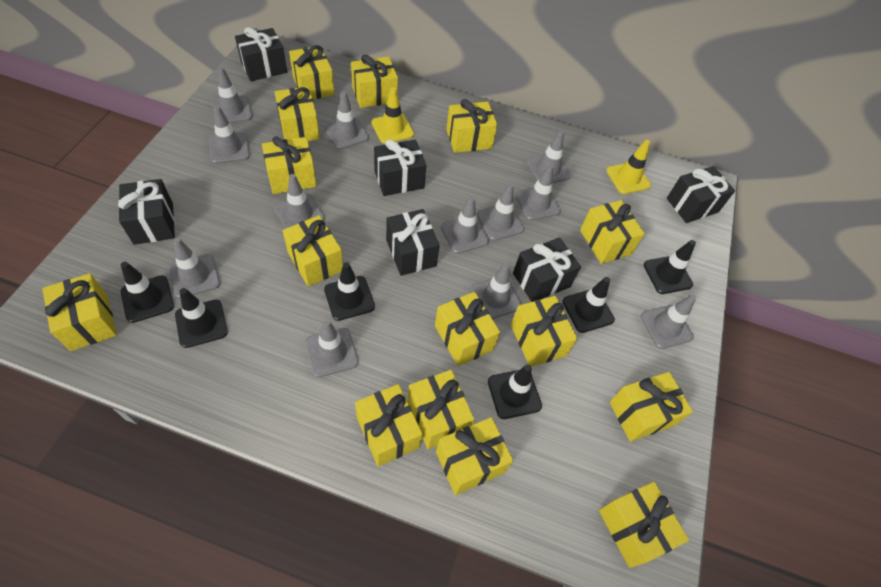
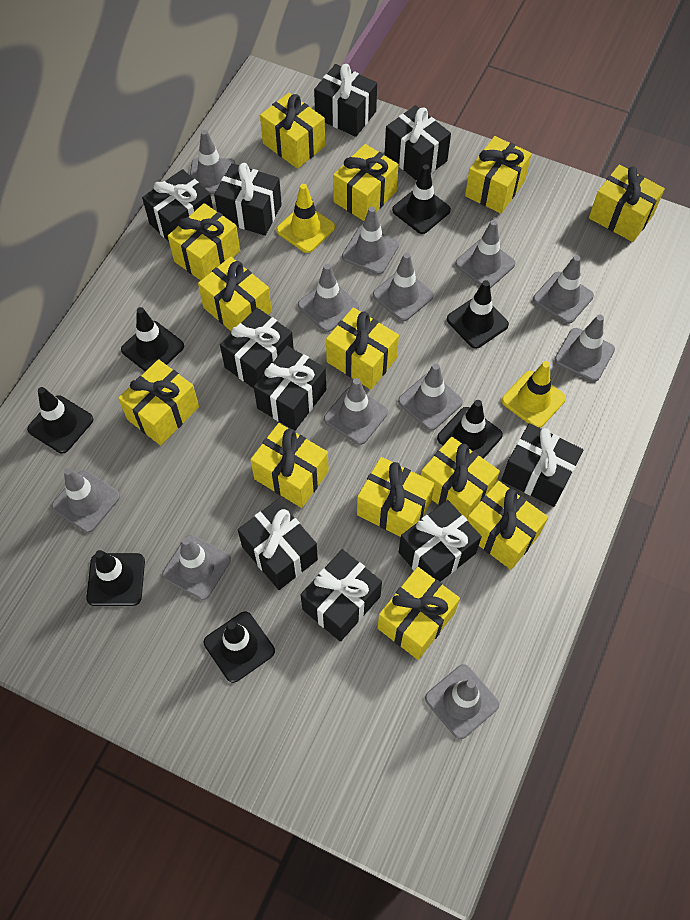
black gift: 6 -> 10
black traffic cone: 6 -> 7
yellow gift: 15 -> 13

